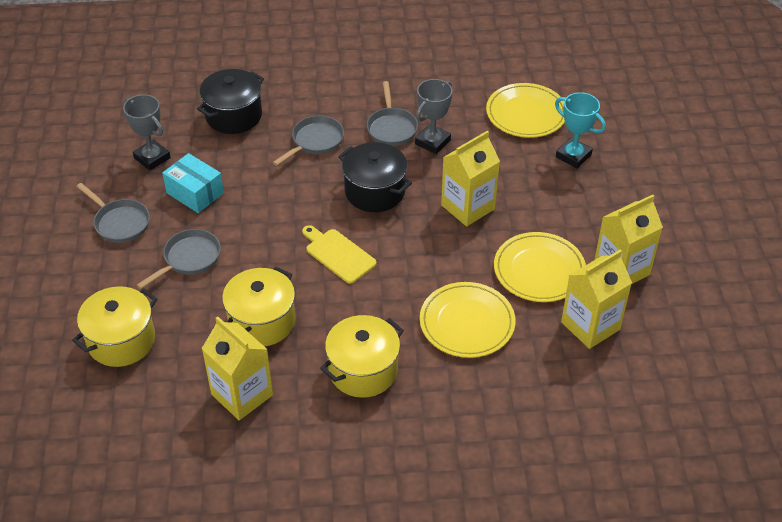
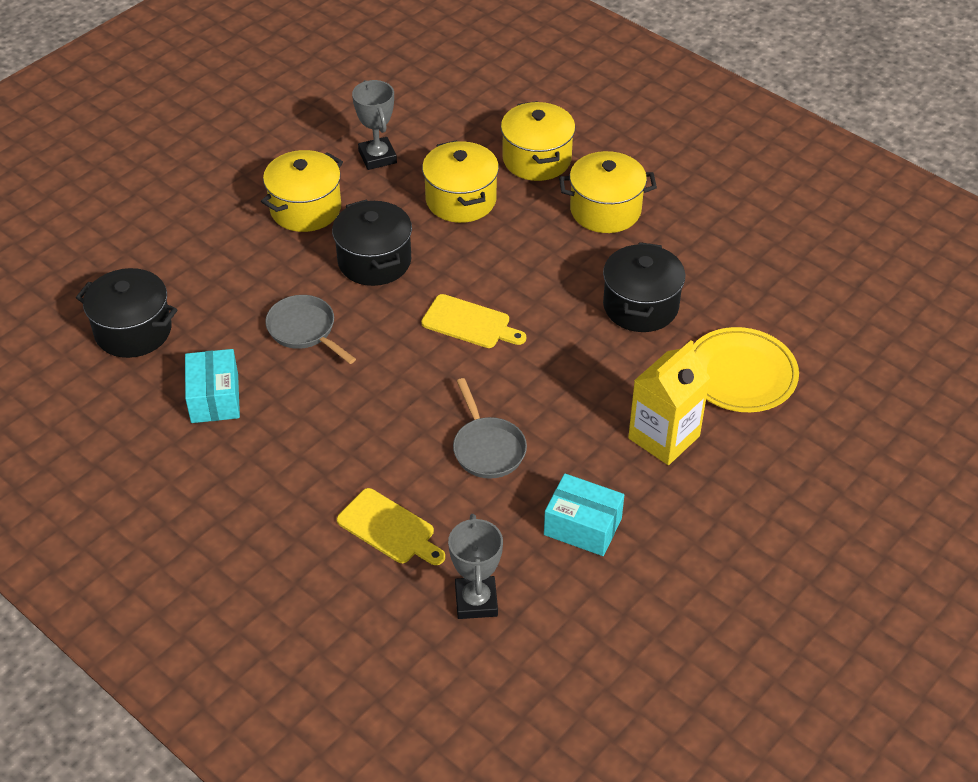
black pot: 2 -> 3
grey pan: 4 -> 2
turquoise box: 1 -> 2
turquoise trophy: 1 -> 0
yellow carton: 4 -> 1
yellow cutting board: 1 -> 2
yellow plate: 3 -> 1
yellow pot: 3 -> 4

